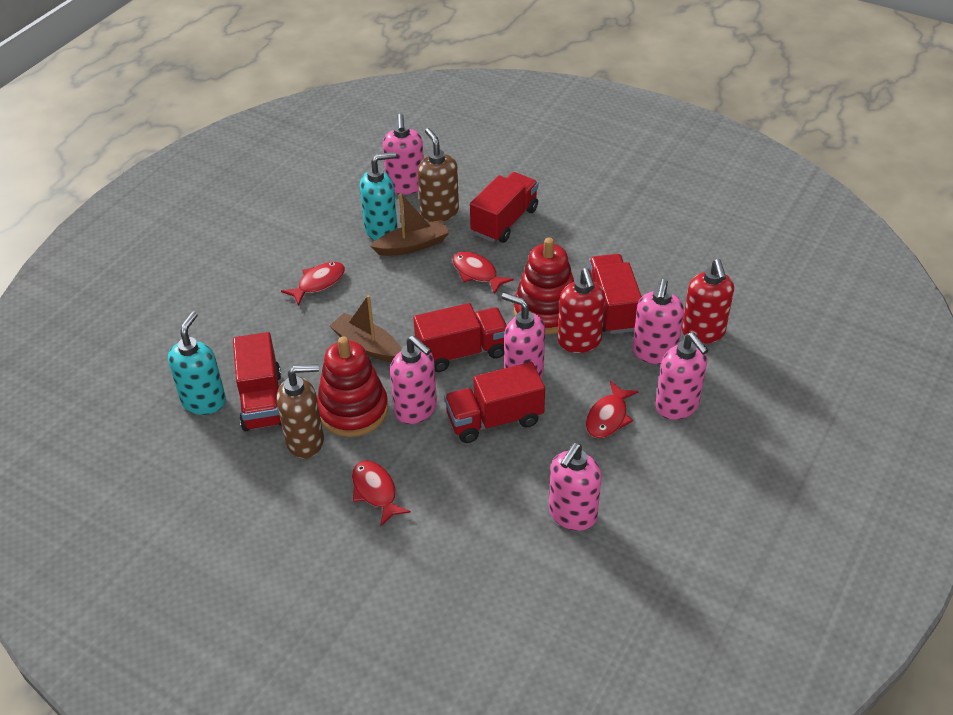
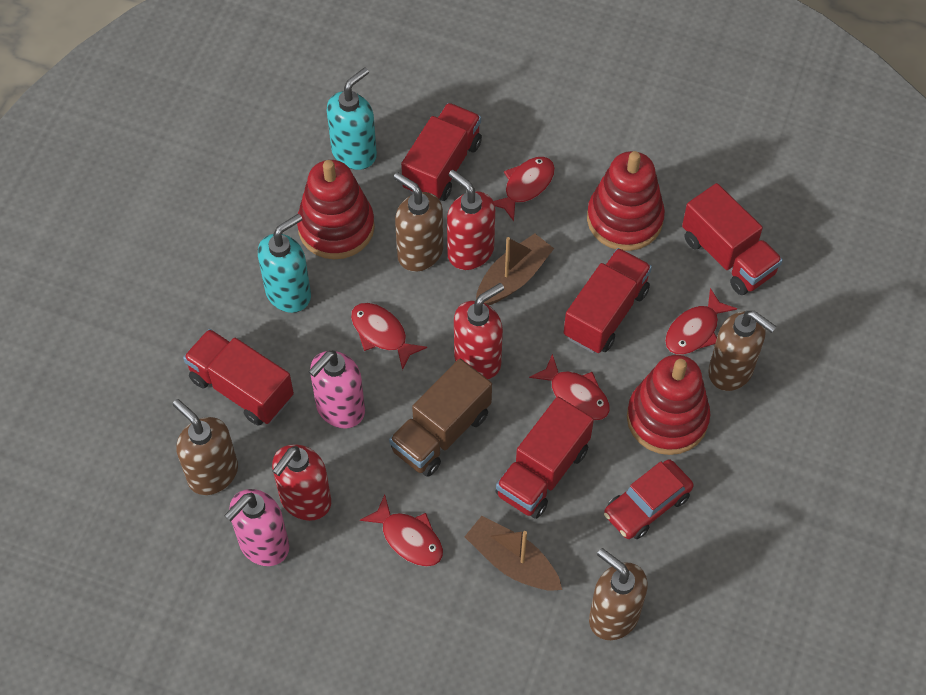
brown soap dispenser: 2 -> 4
brown truck: 0 -> 1
pink soap dispenser: 6 -> 2
red car: 0 -> 1
red fish: 4 -> 5
red soap dispenser: 2 -> 3
red stacking toy: 2 -> 3

